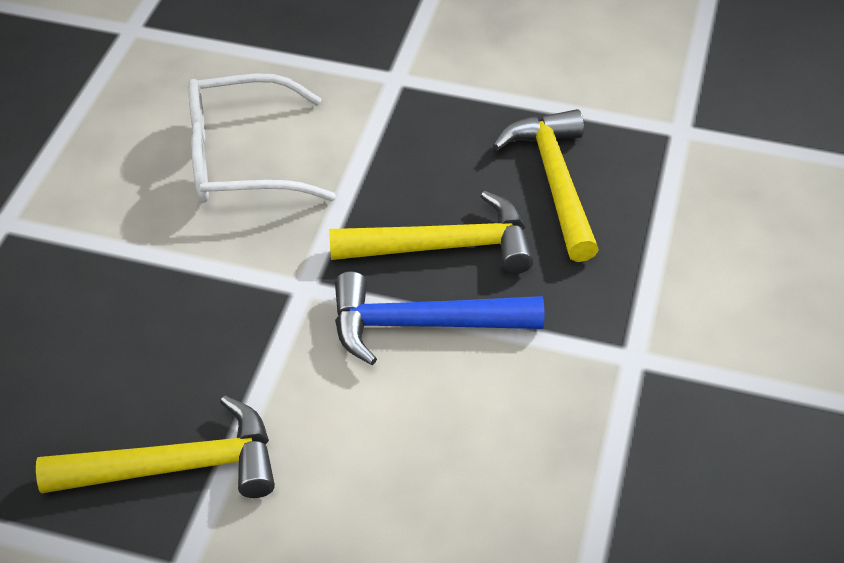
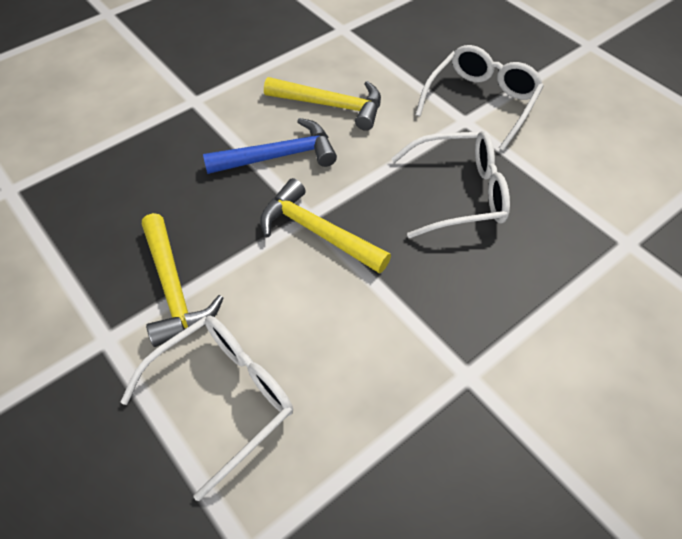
white glasses: 1 -> 3

